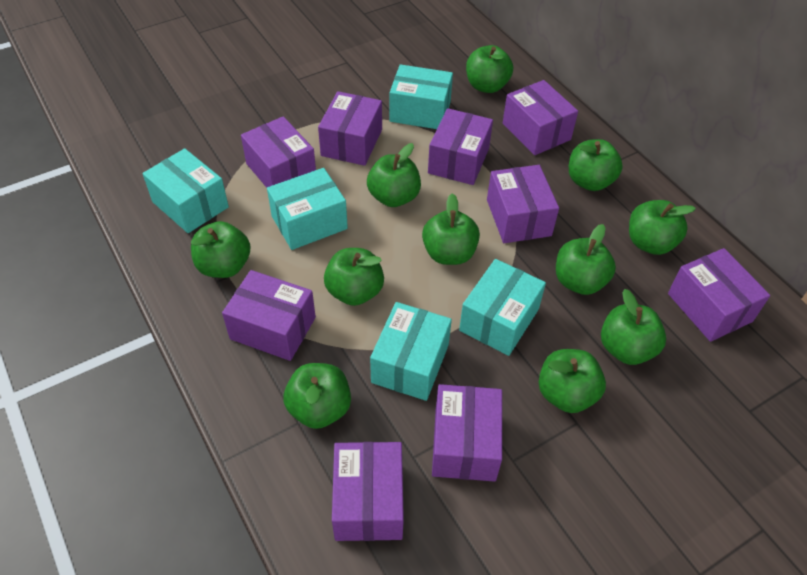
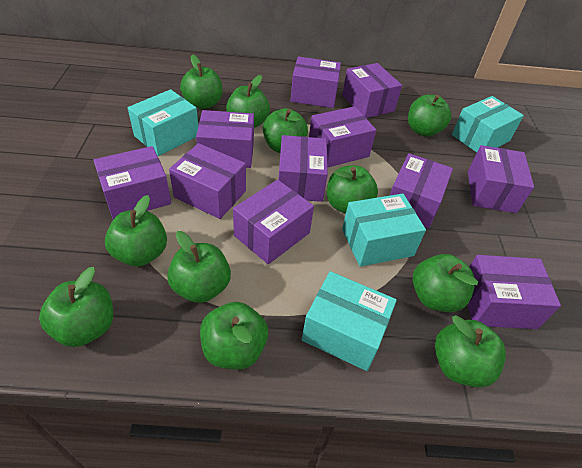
purple box: 9 -> 11
turquoise box: 5 -> 4

